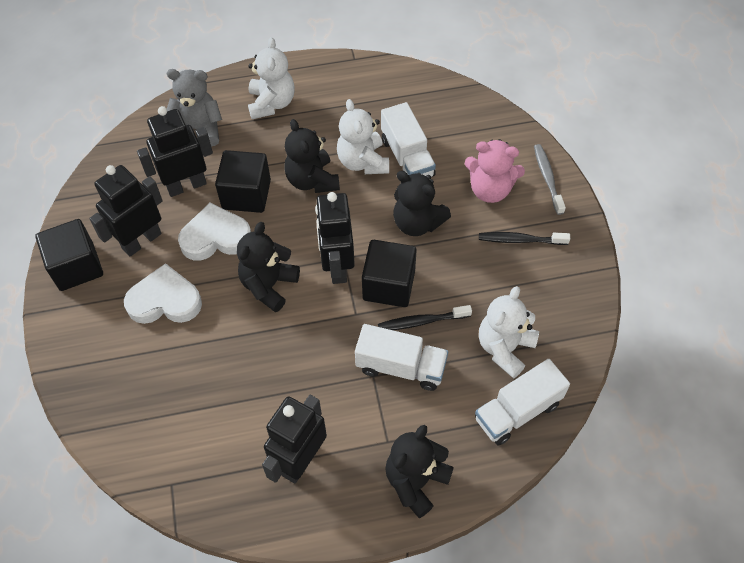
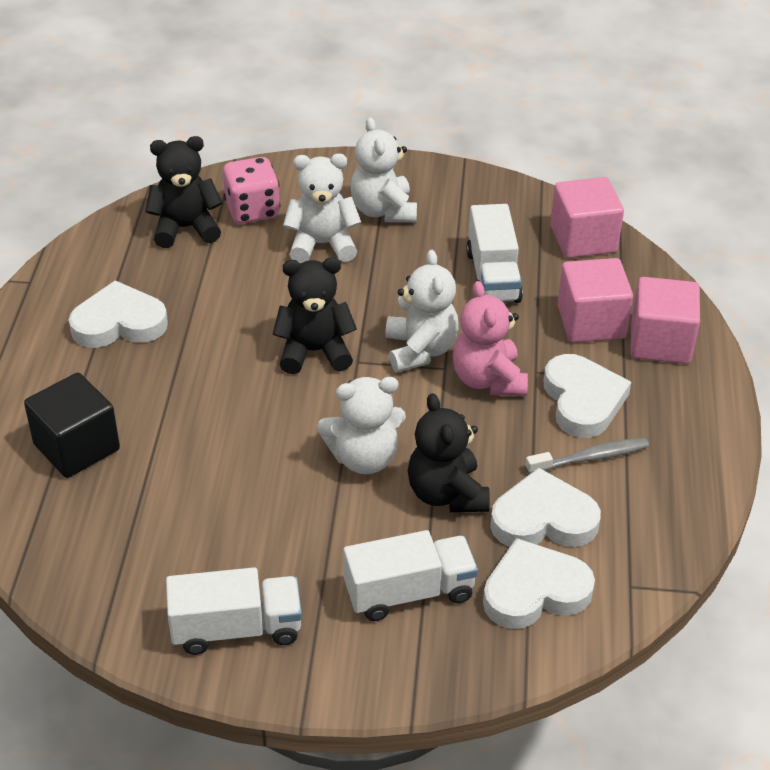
black cube: 3 -> 1
black robot: 4 -> 0
black teddy bear: 4 -> 3
black toothbrush: 2 -> 0
grey teddy bear: 1 -> 0
pink cube: 0 -> 3
pink dice: 0 -> 1
white heart: 2 -> 4
white teddy bear: 3 -> 4

